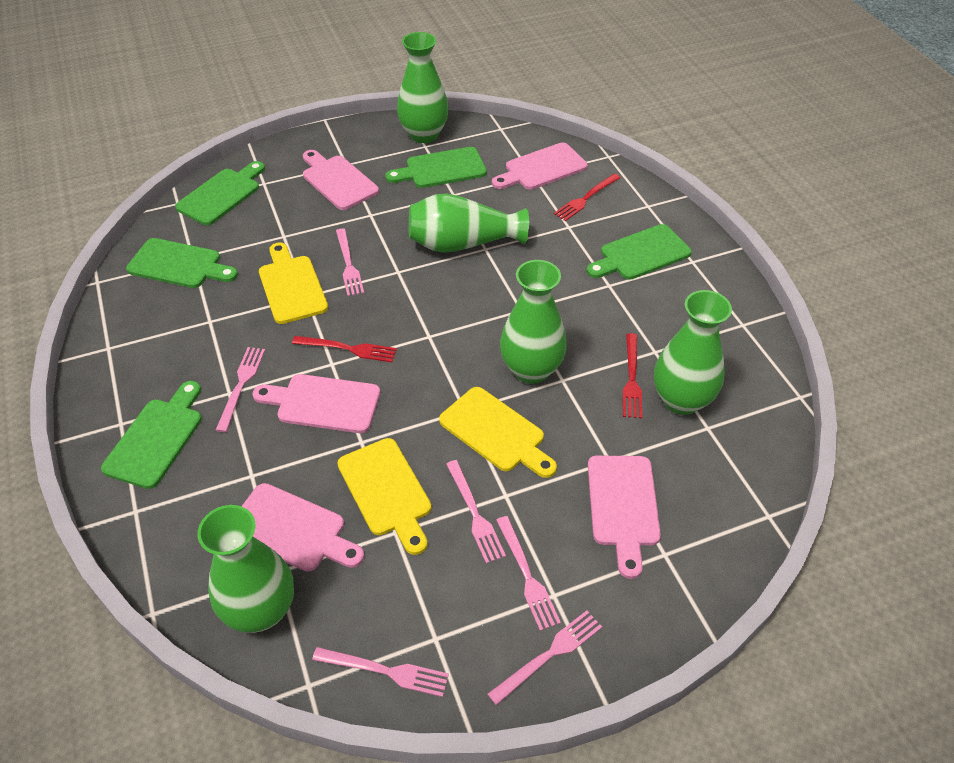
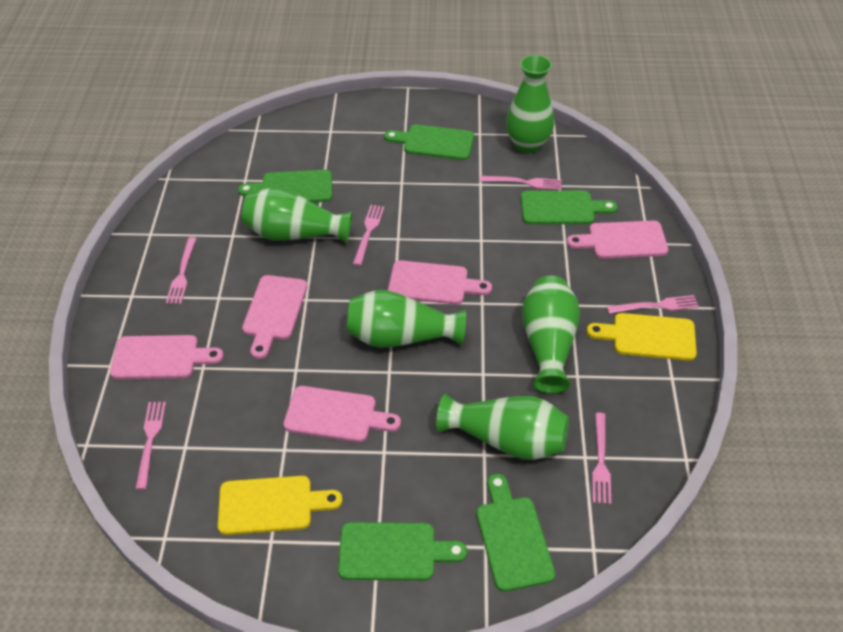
red fork: 3 -> 0
yellow cutting board: 3 -> 2

